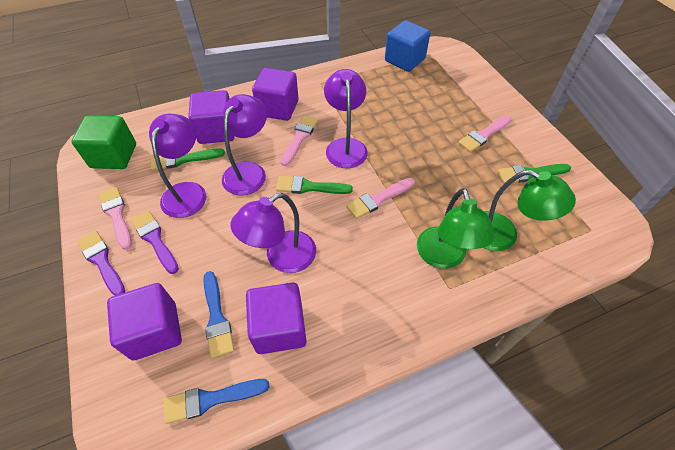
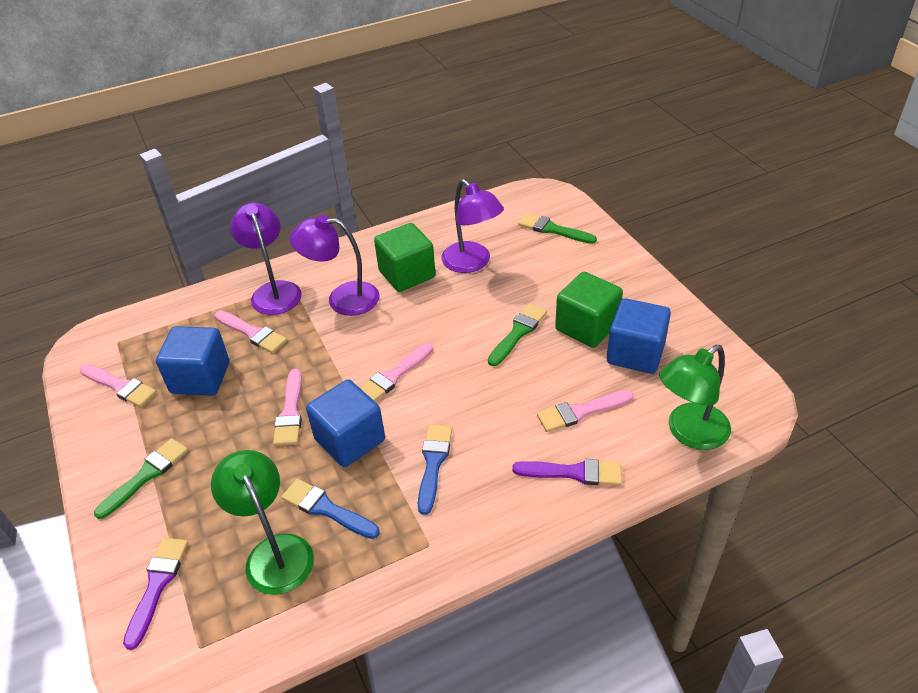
blue cube: 1 -> 3
green cube: 1 -> 2
pink brush: 4 -> 5
purple cube: 4 -> 0
purple lamp: 4 -> 3

